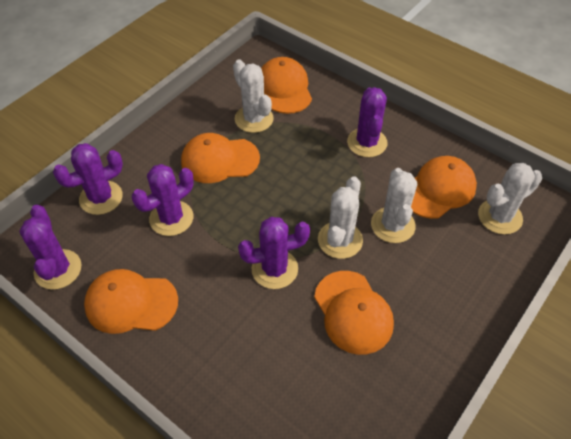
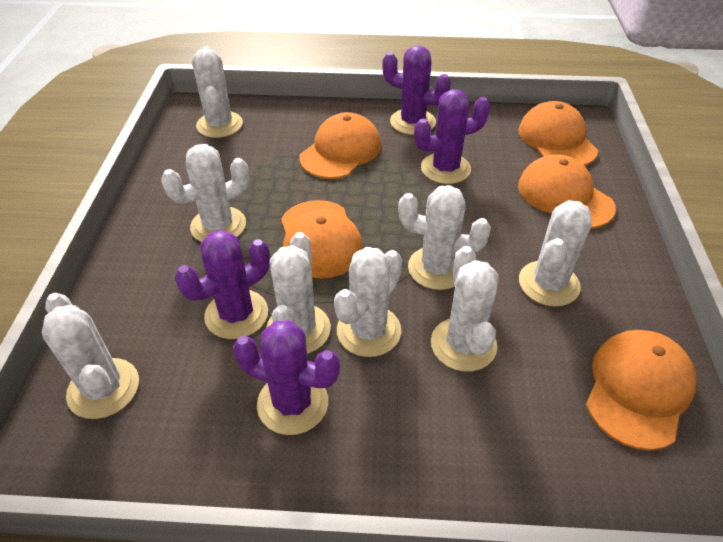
purple cactus: 5 -> 4
white cactus: 4 -> 8

